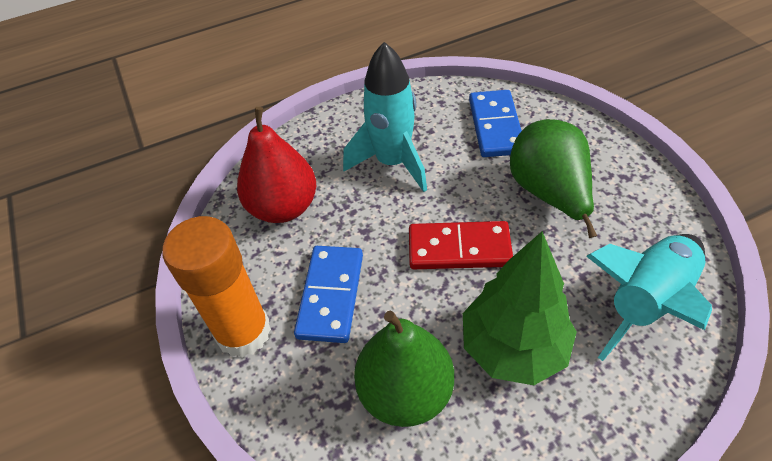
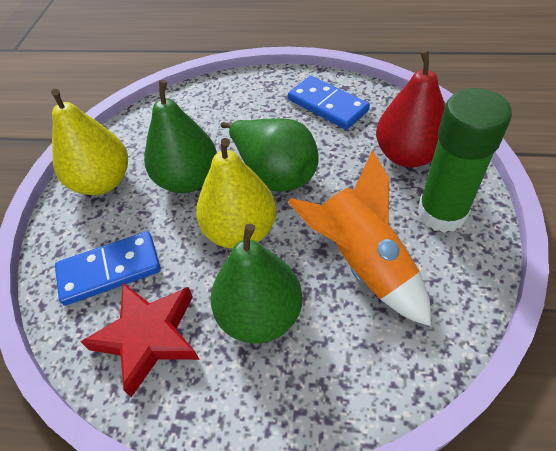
green glue stick: 0 -> 1
green pear: 2 -> 3
green tree: 1 -> 0
orange glue stick: 1 -> 0
orange rocket: 0 -> 1
red domino: 1 -> 0
red star: 0 -> 1
turquoise rocket: 2 -> 0
yellow pear: 0 -> 2

